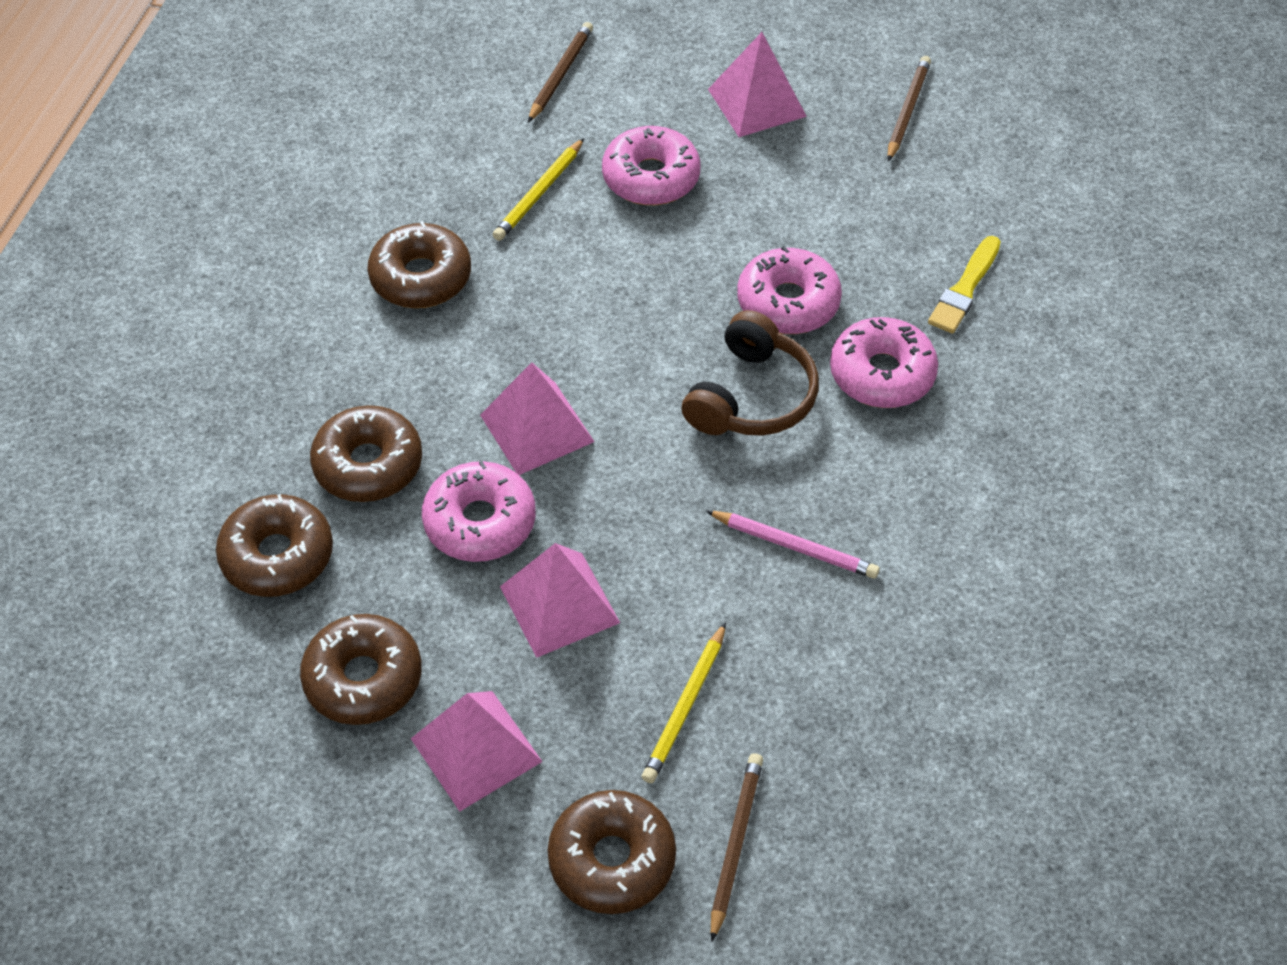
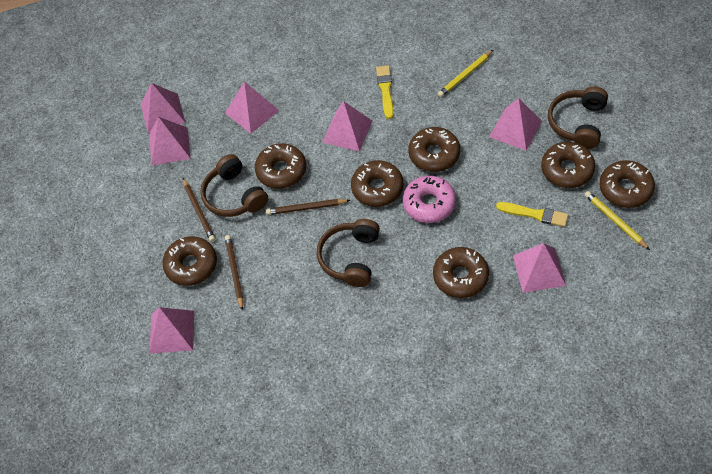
brown donut: 5 -> 7
brown headphones: 1 -> 3
pink donut: 4 -> 1
pink pencil: 1 -> 0
pink pyramid: 4 -> 7
yellow brush: 1 -> 2

